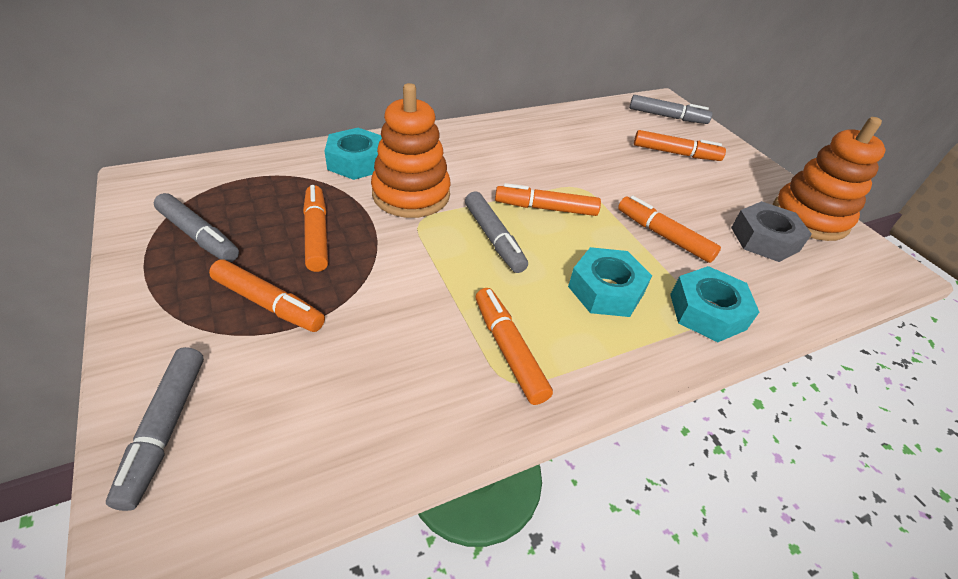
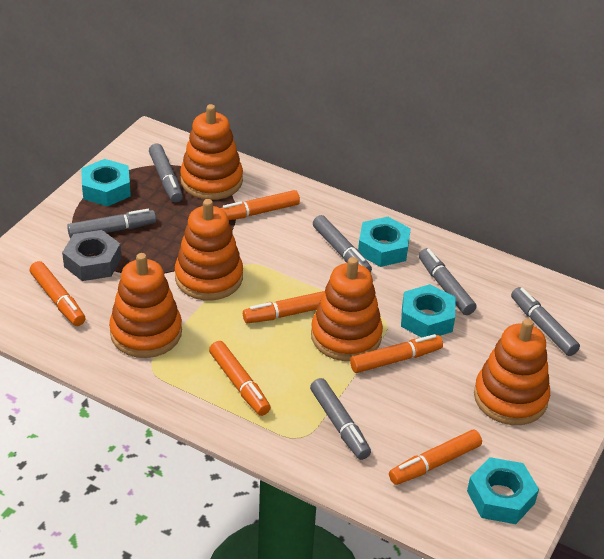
grey marker: 4 -> 6
orange stacking toy: 2 -> 5
turquoise nut: 3 -> 4

